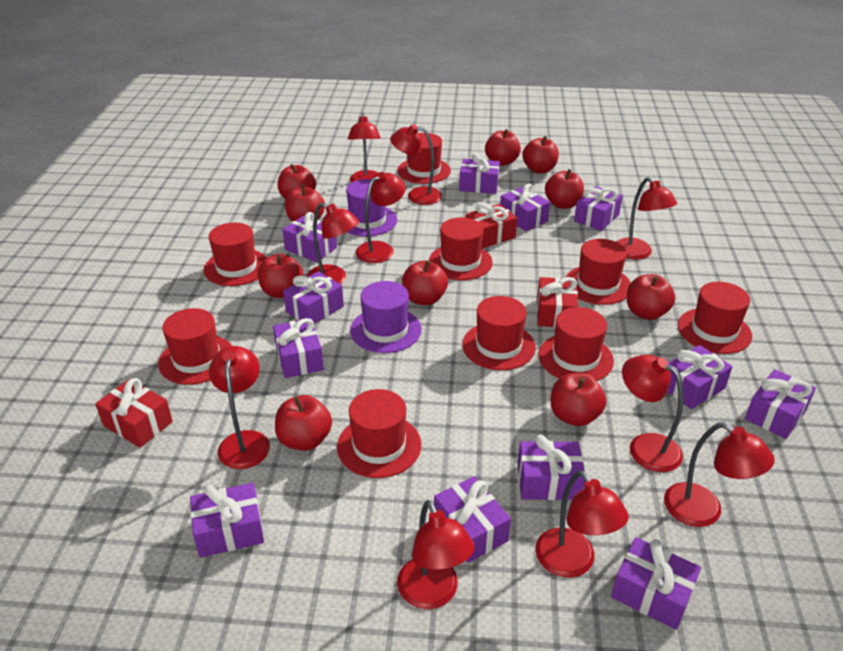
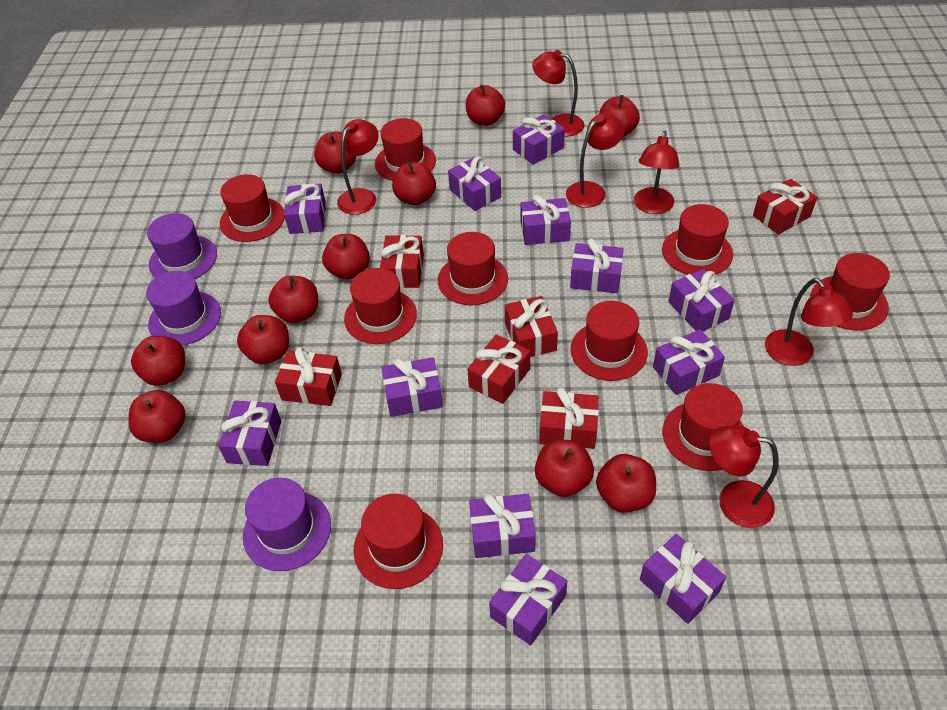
purple hat: 2 -> 3
red apple: 10 -> 11
red gift: 3 -> 6
red lamp: 10 -> 6

